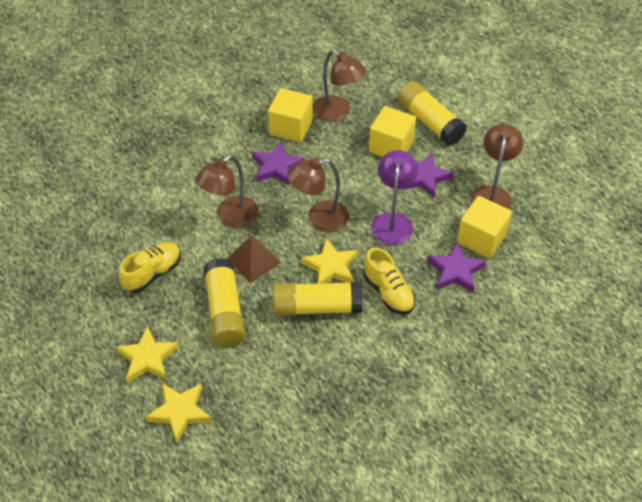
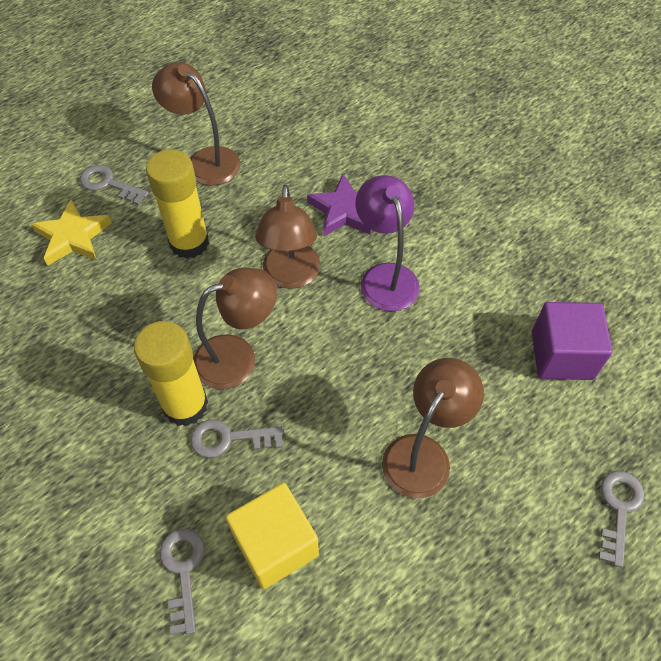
brown pyramid: 1 -> 0
grey key: 0 -> 4
purple cube: 0 -> 1
purple star: 3 -> 1
yellow cube: 3 -> 1
yellow glue stick: 3 -> 2
yellow shoe: 2 -> 0
yellow star: 3 -> 1

